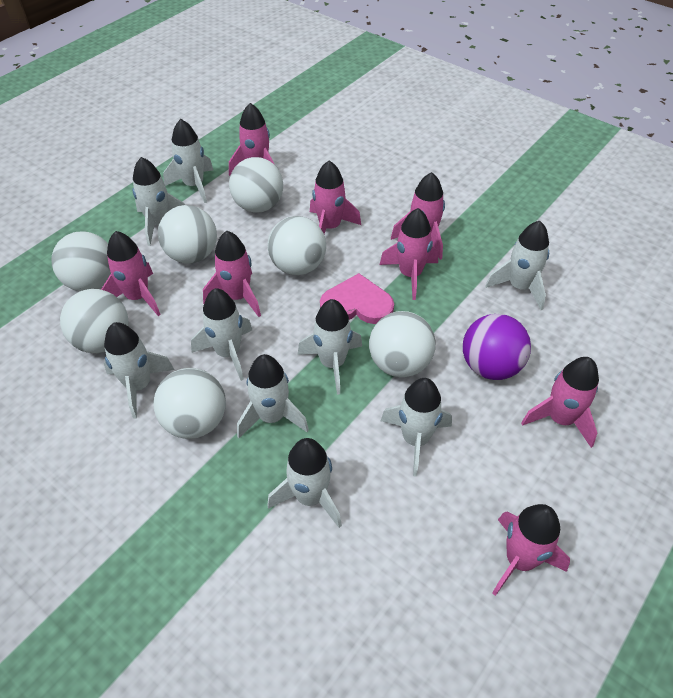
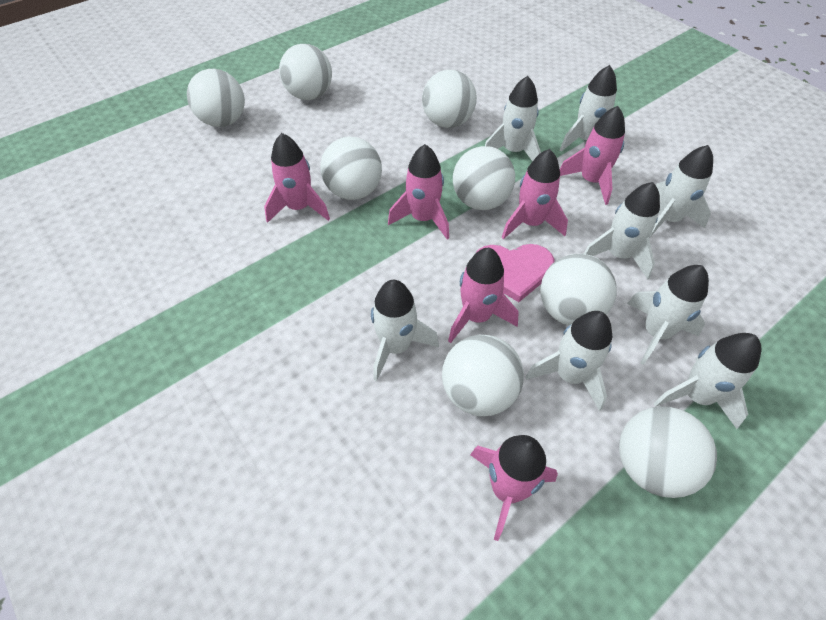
pink rocket: 8 -> 6
purple ball: 1 -> 0
white ball: 7 -> 8
white rocket: 9 -> 8

